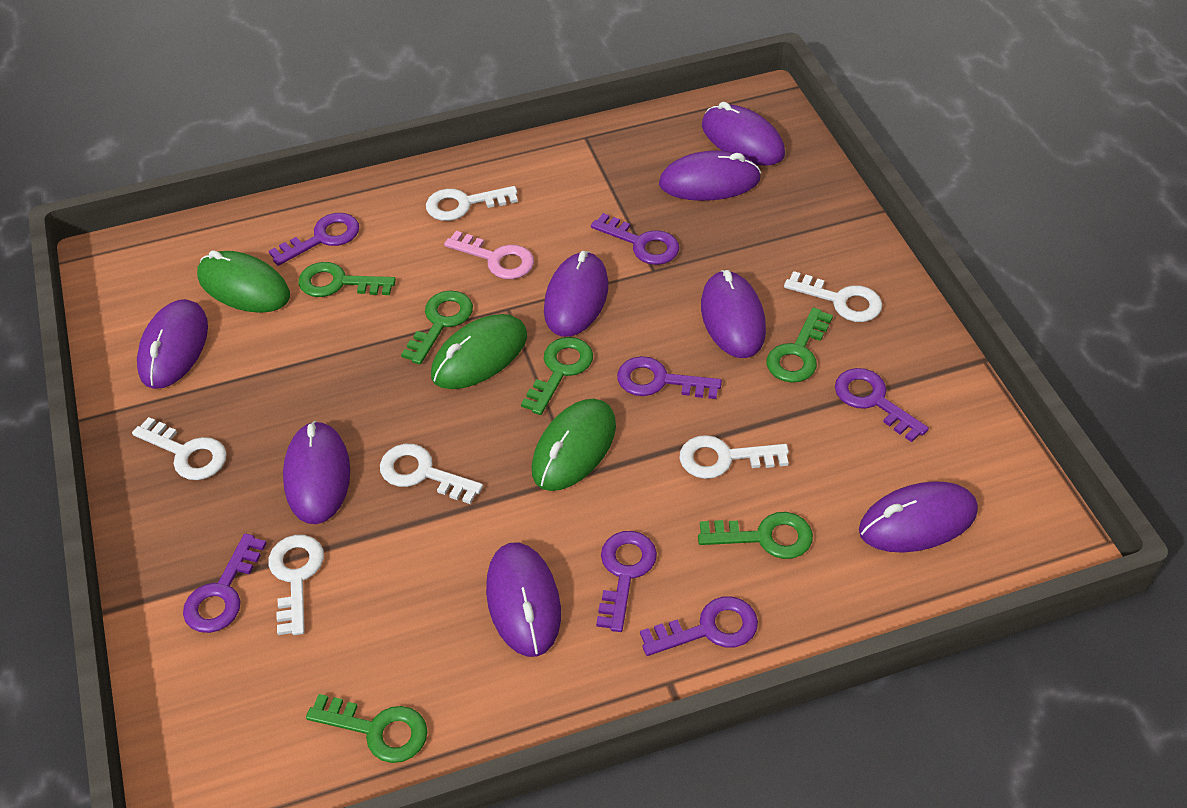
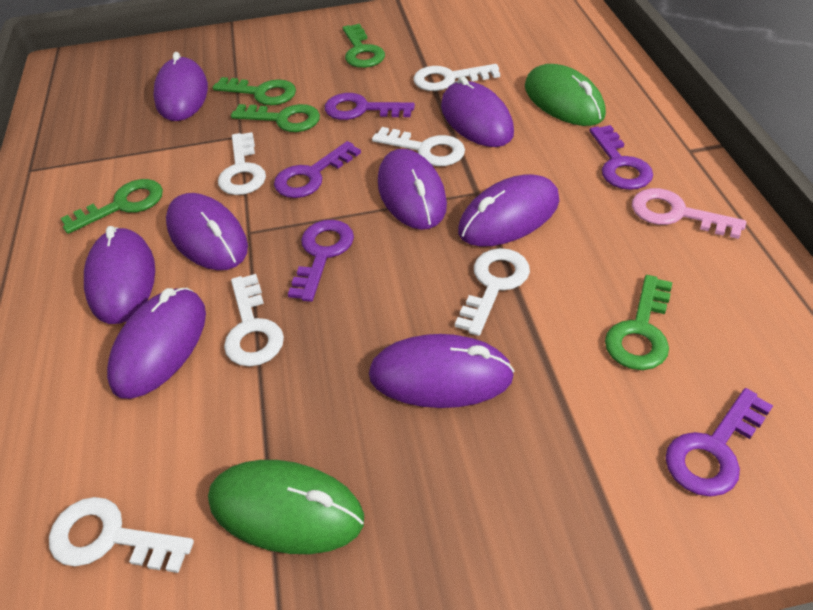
green key: 6 -> 5
green mouse: 3 -> 2
purple key: 7 -> 5

